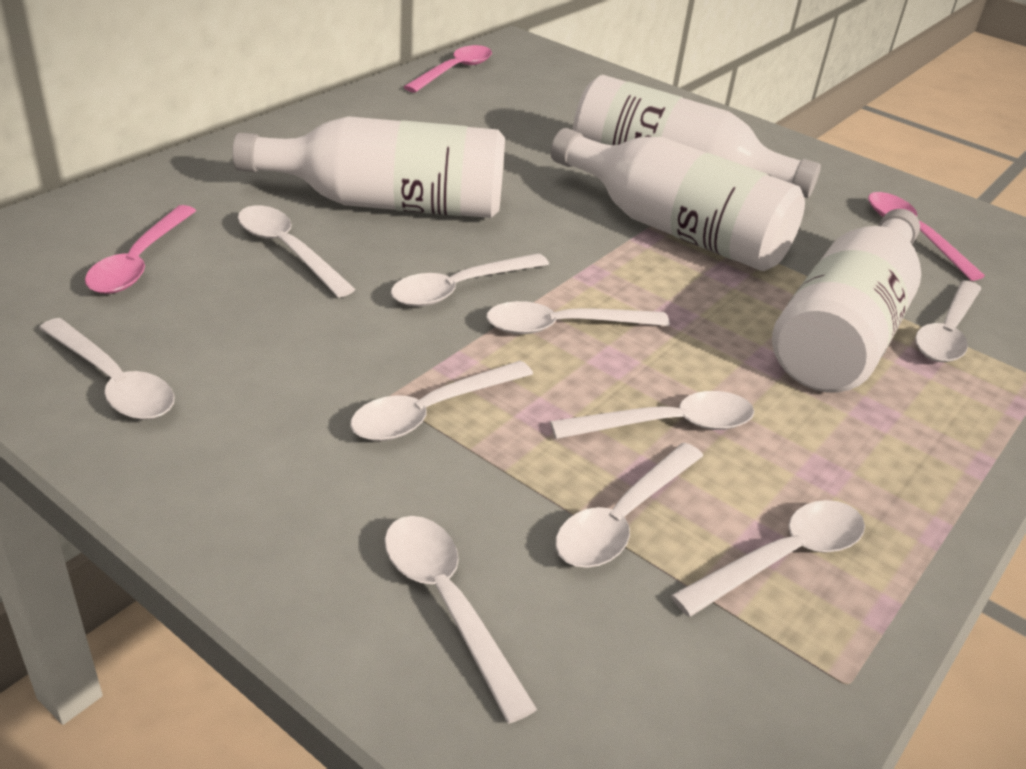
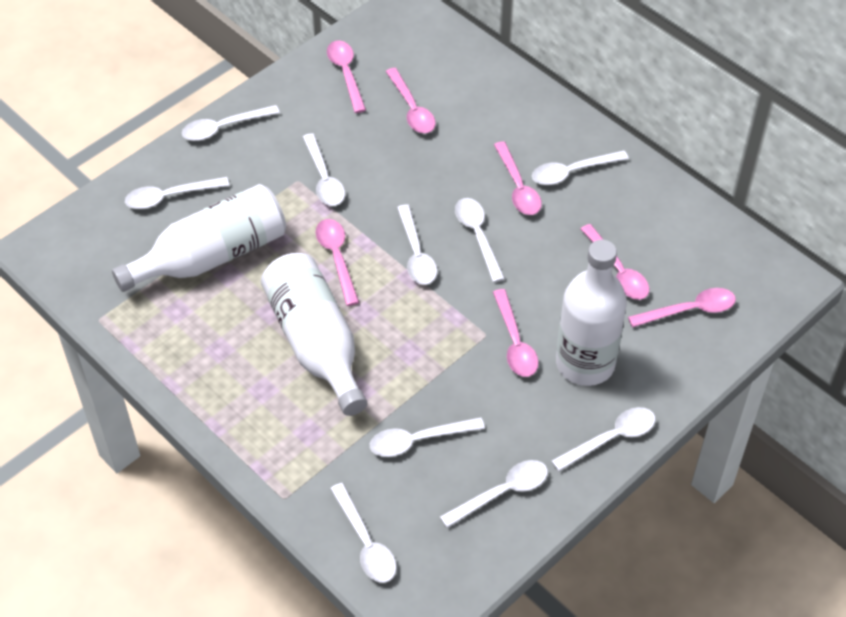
pink spoon: 3 -> 7
white bottle: 4 -> 3

